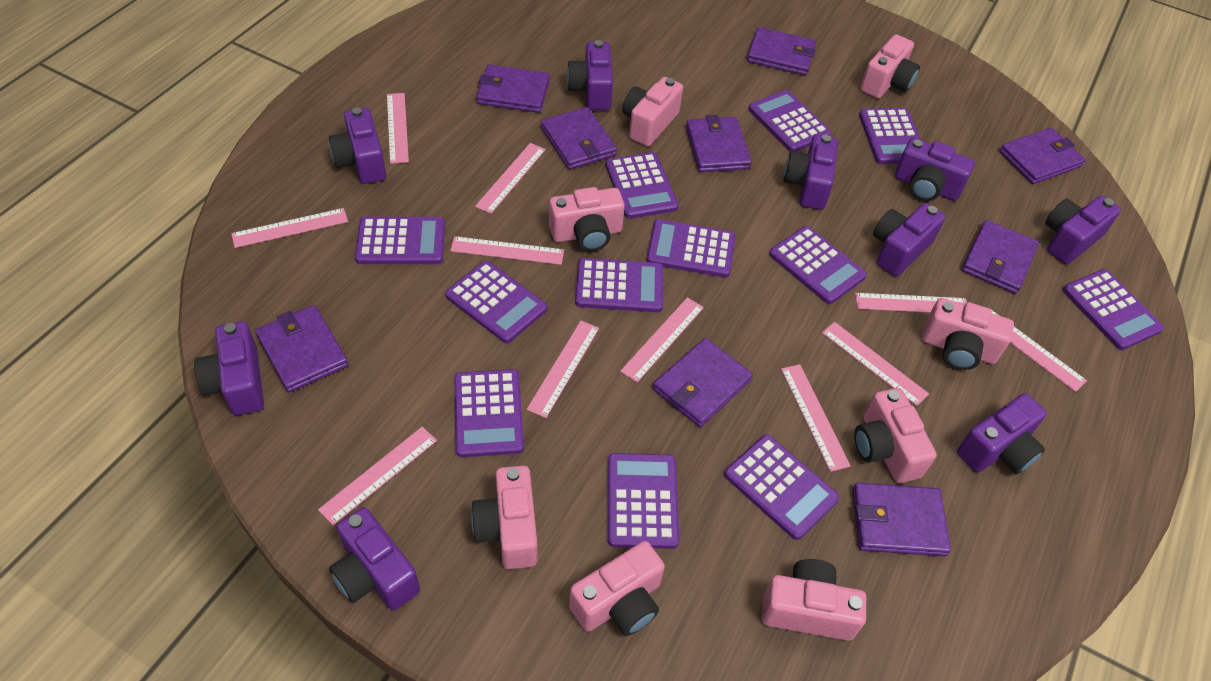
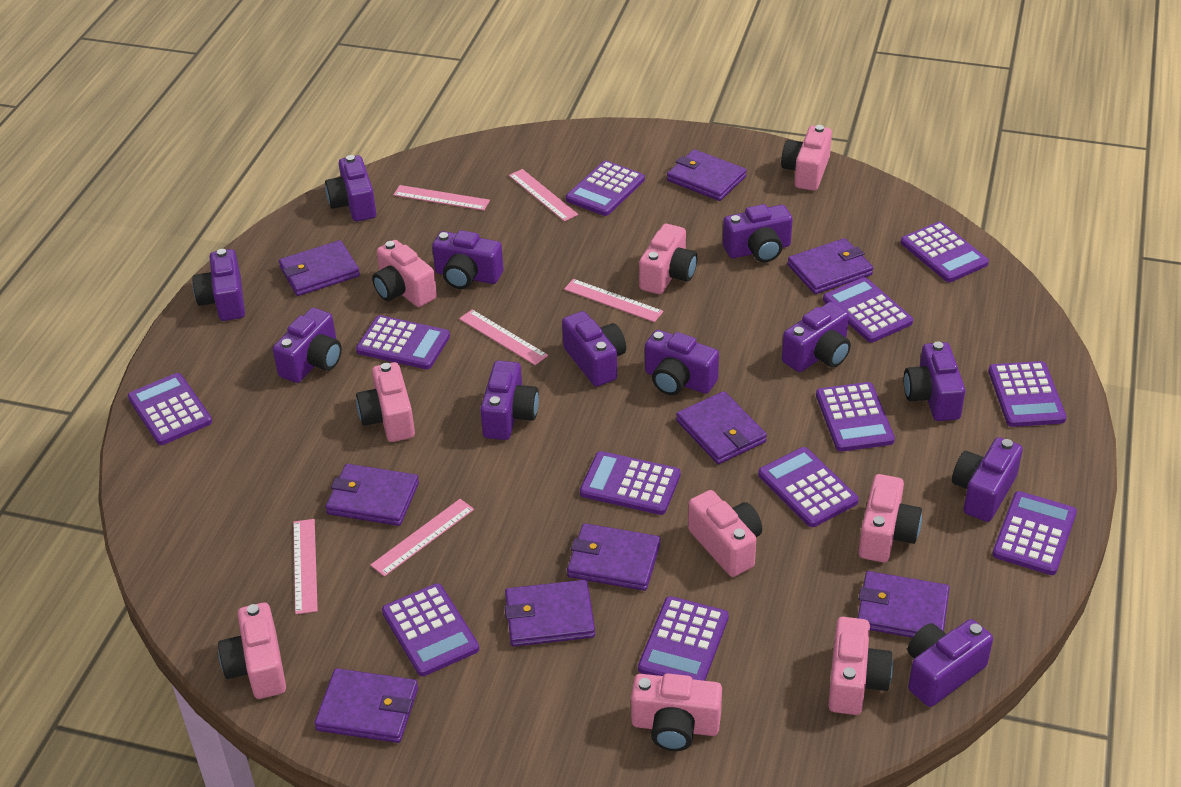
pink camera: 8 -> 9
pink ruler: 11 -> 6
purple camera: 9 -> 12

